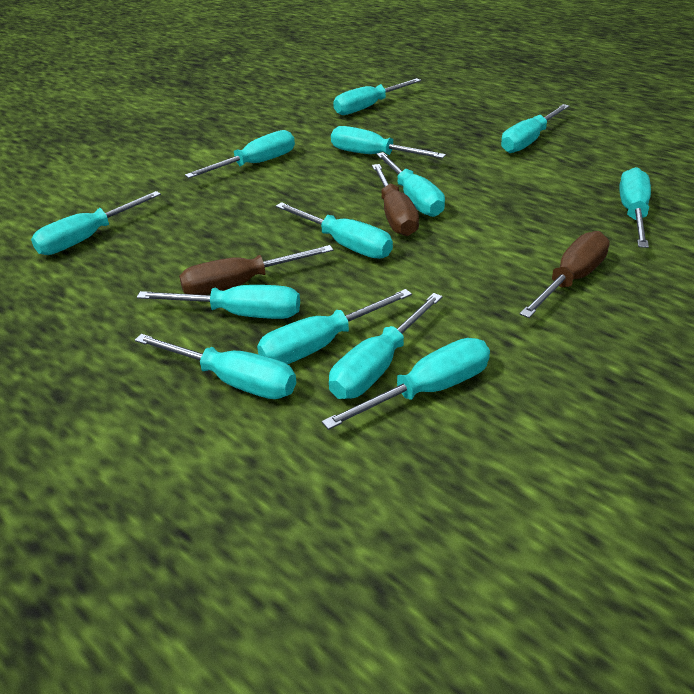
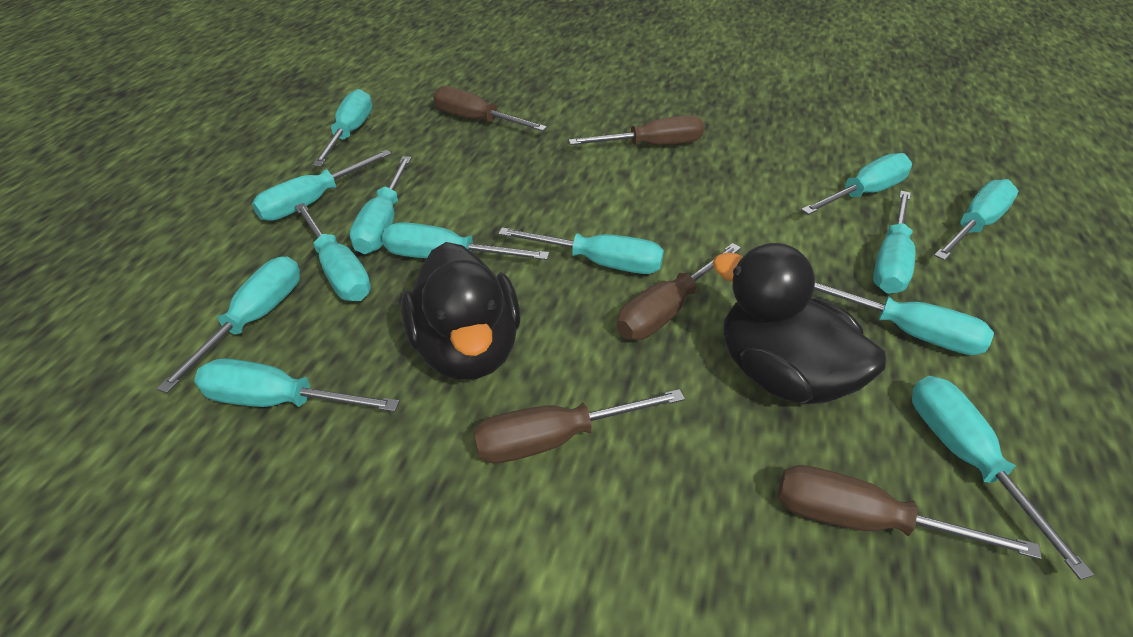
black duck: 0 -> 2
brown screwdriver: 3 -> 5

